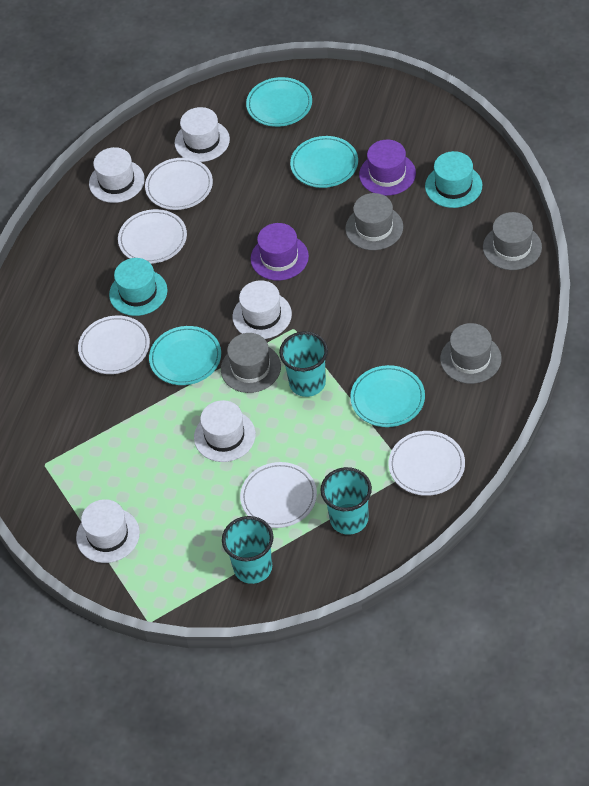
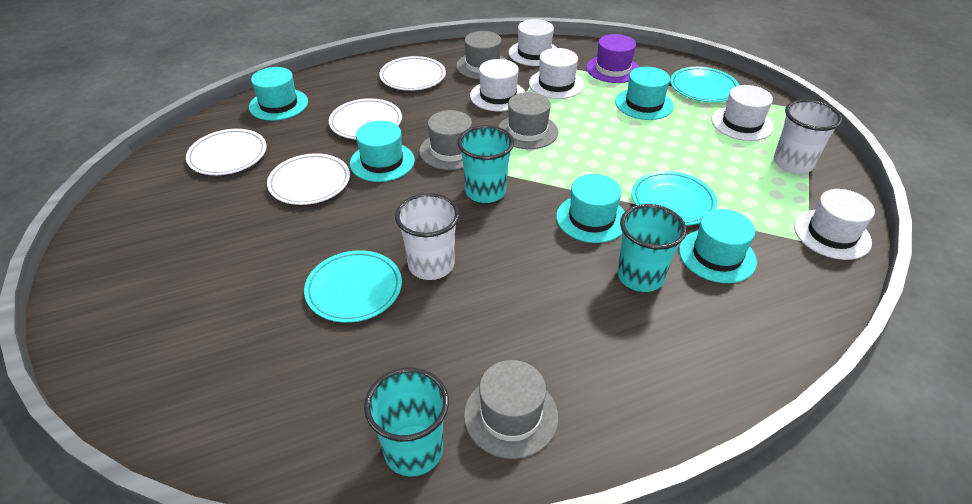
purple hat: 2 -> 1
turquoise hat: 2 -> 5
turquoise plate: 4 -> 3
white cup: 0 -> 2
white plate: 5 -> 4

